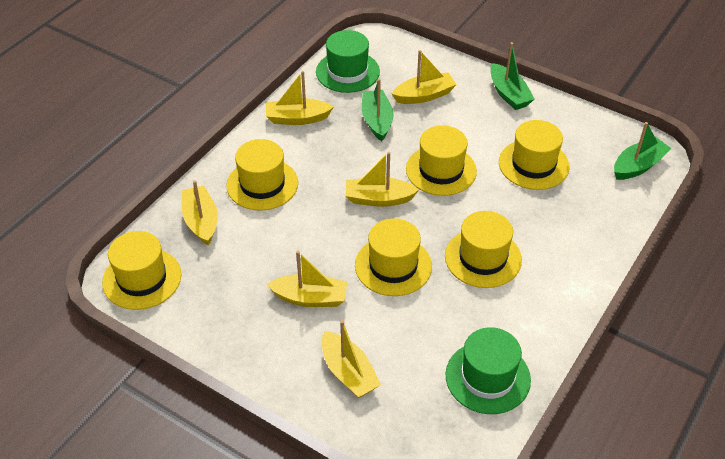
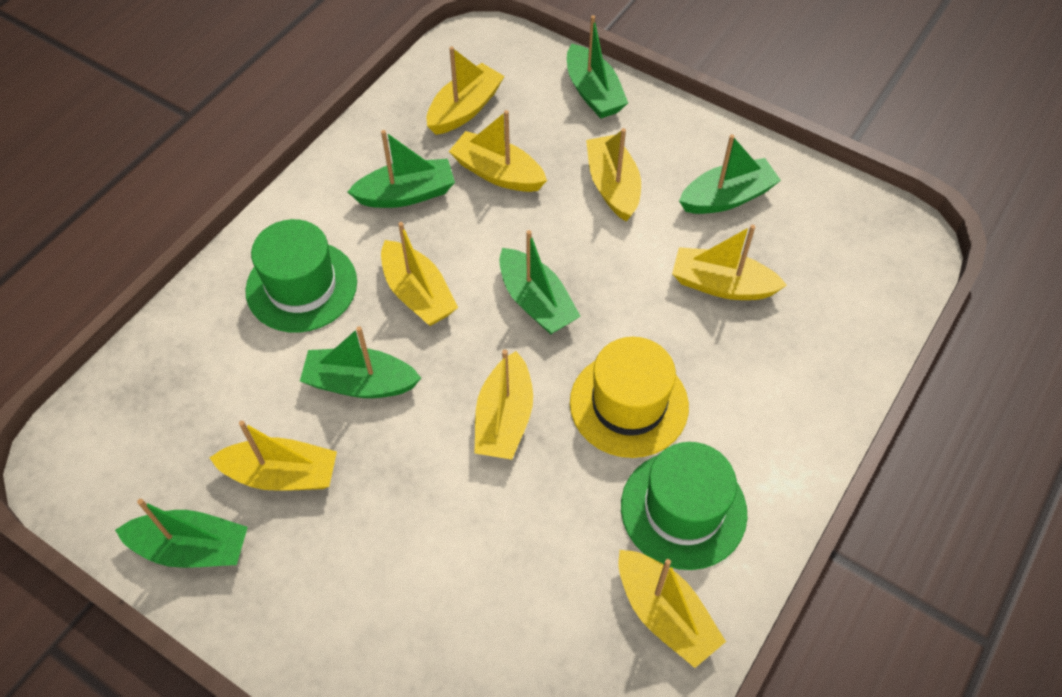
green boat: 3 -> 6
yellow boat: 6 -> 8
yellow hat: 6 -> 1

